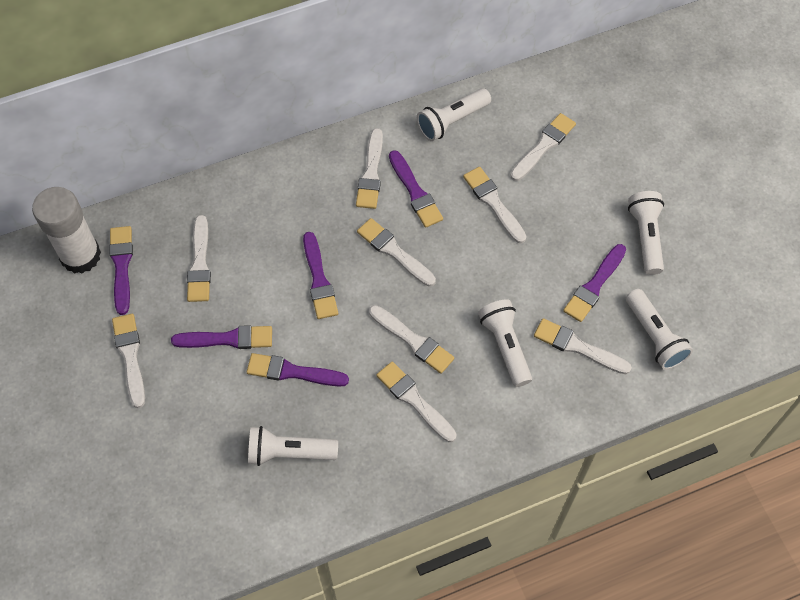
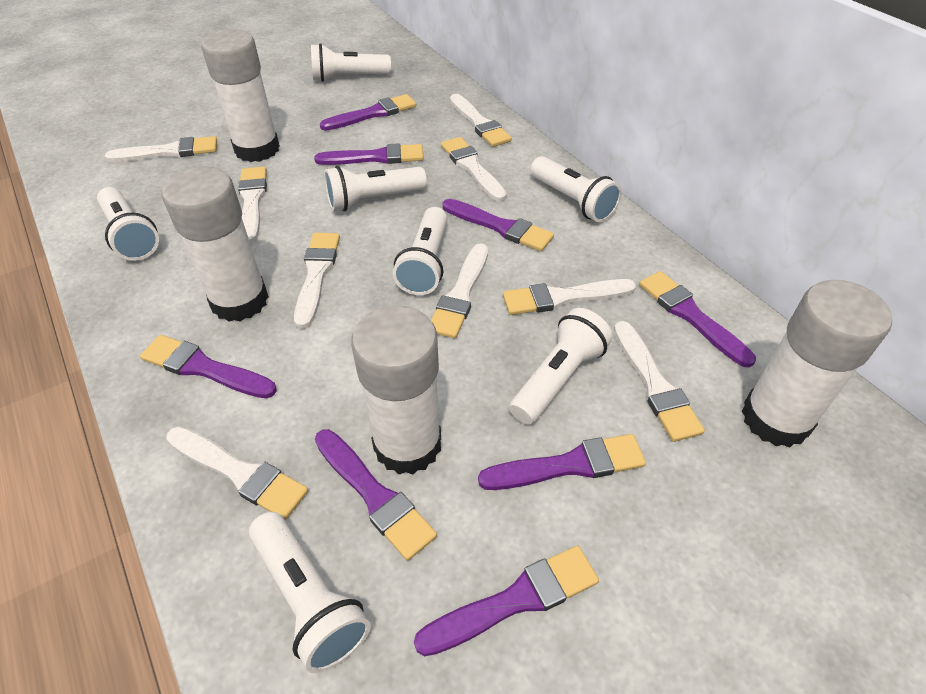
purple brush: 6 -> 8
white flashlight: 5 -> 7
white glue stick: 1 -> 4

